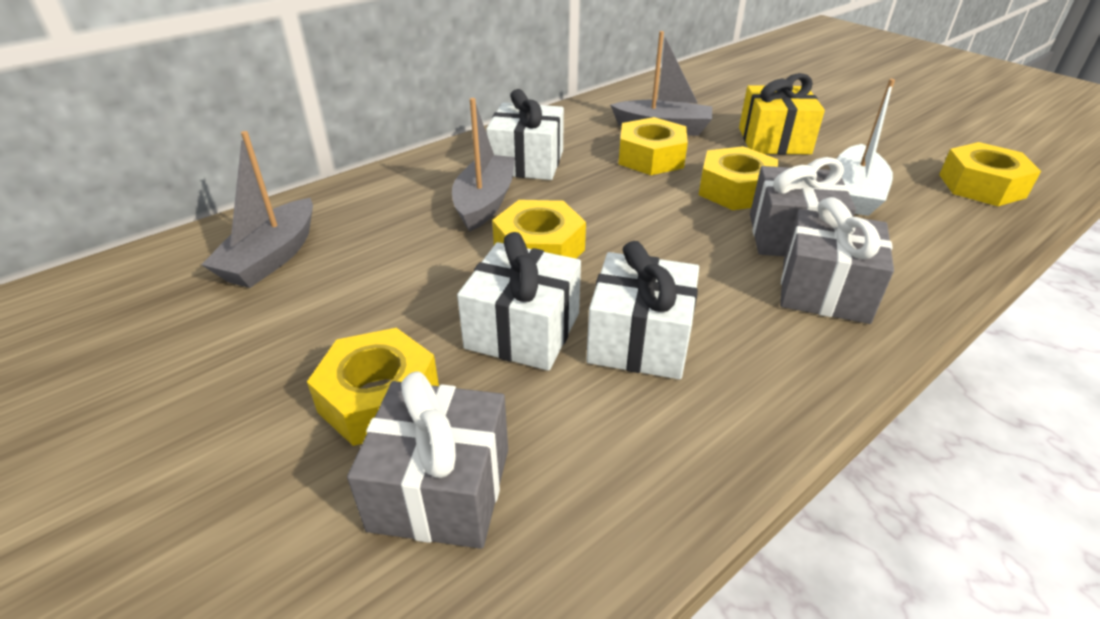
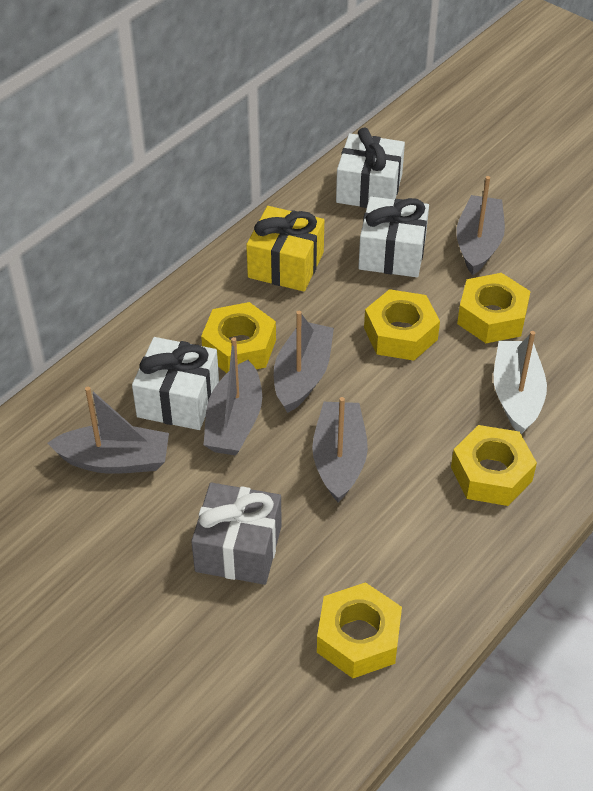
grey boat: 3 -> 5
grey gift: 3 -> 1

